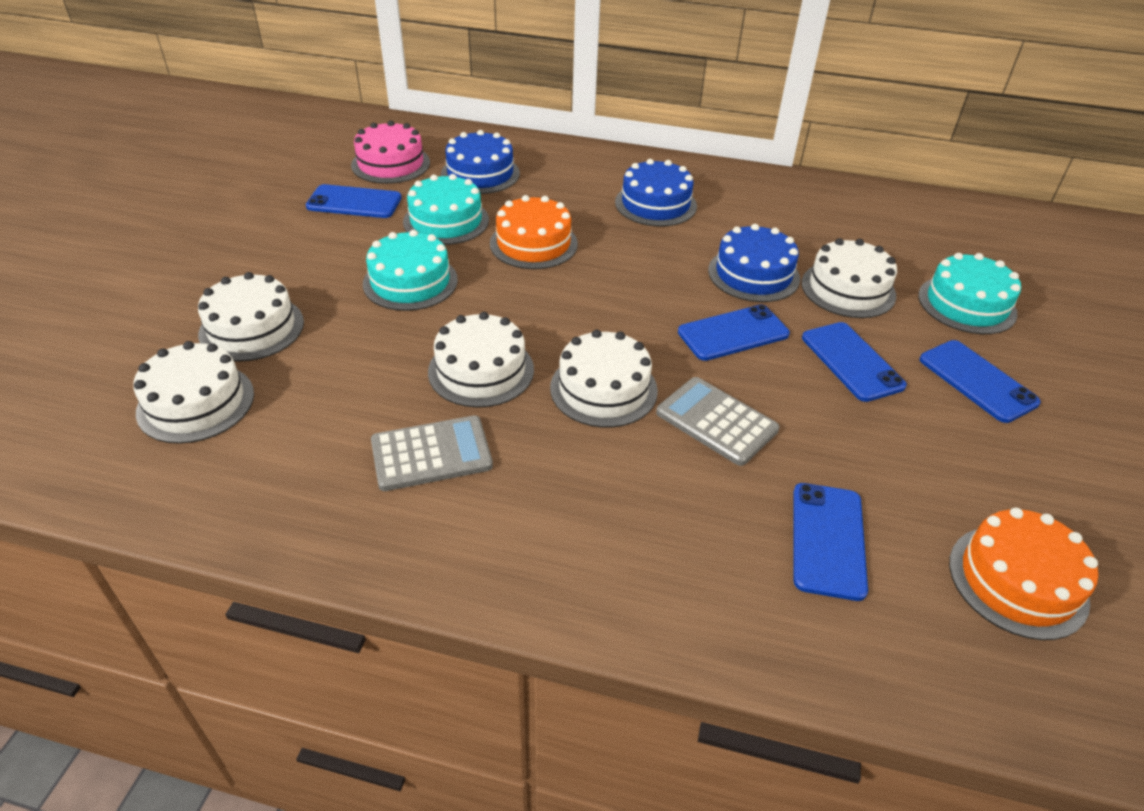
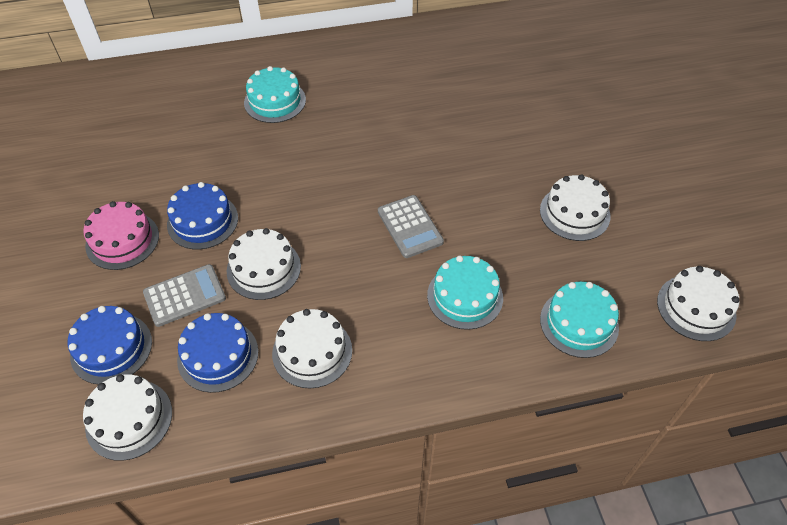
blue phone: 5 -> 0
orange cake: 2 -> 0

